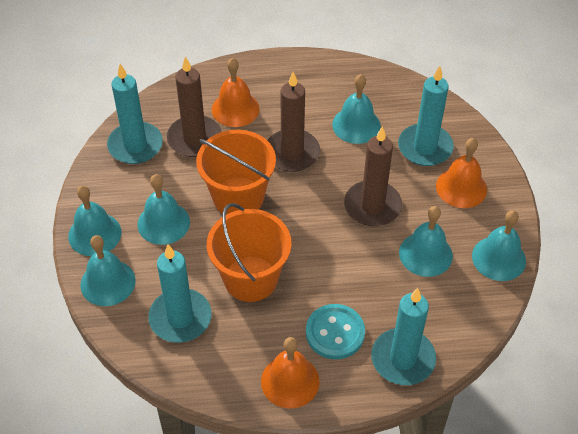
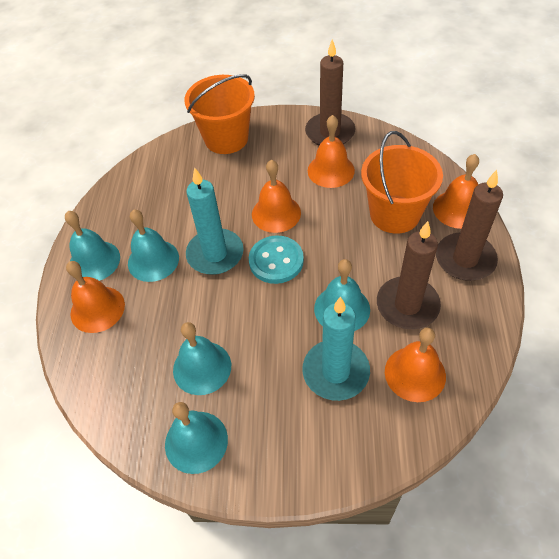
orange bell: 3 -> 5
turquoise bell: 6 -> 5
turquoise candle: 4 -> 2

